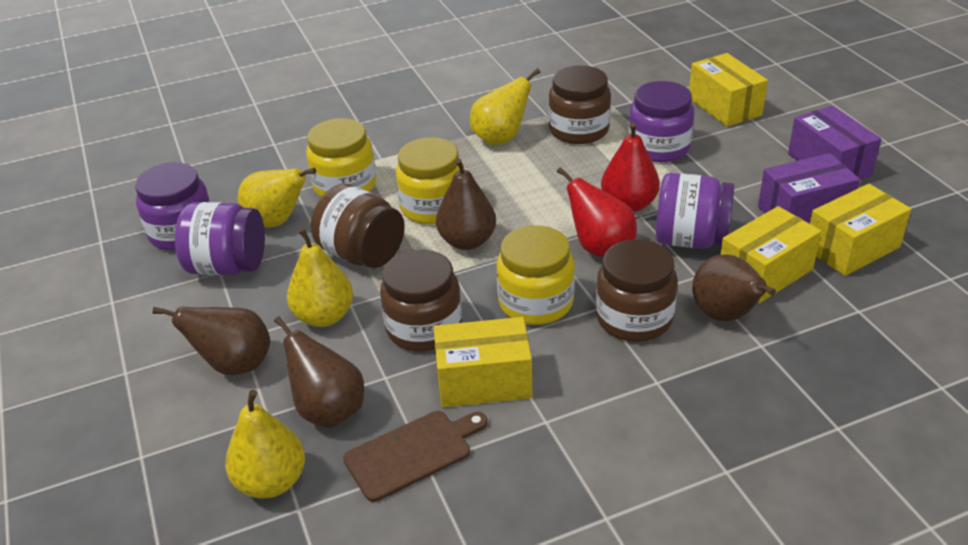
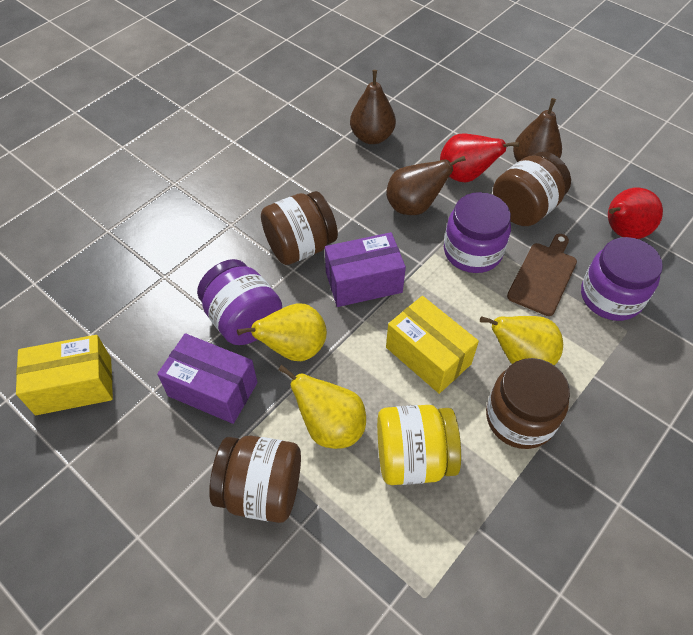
brown pear: 4 -> 3
purple jar: 4 -> 3
yellow box: 4 -> 2
yellow jar: 3 -> 1
yellow pear: 4 -> 3

